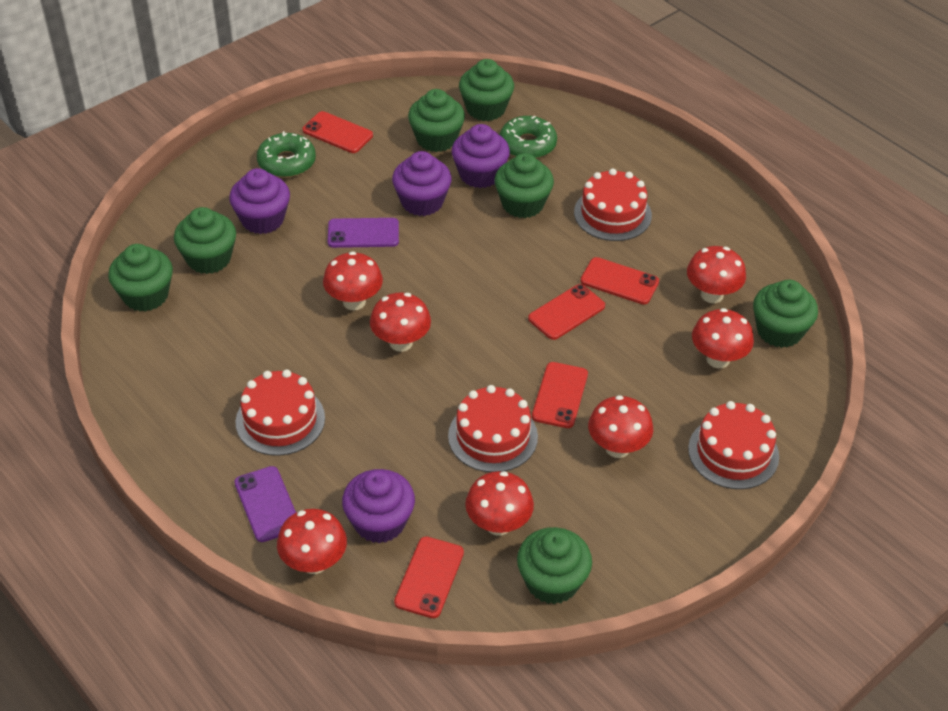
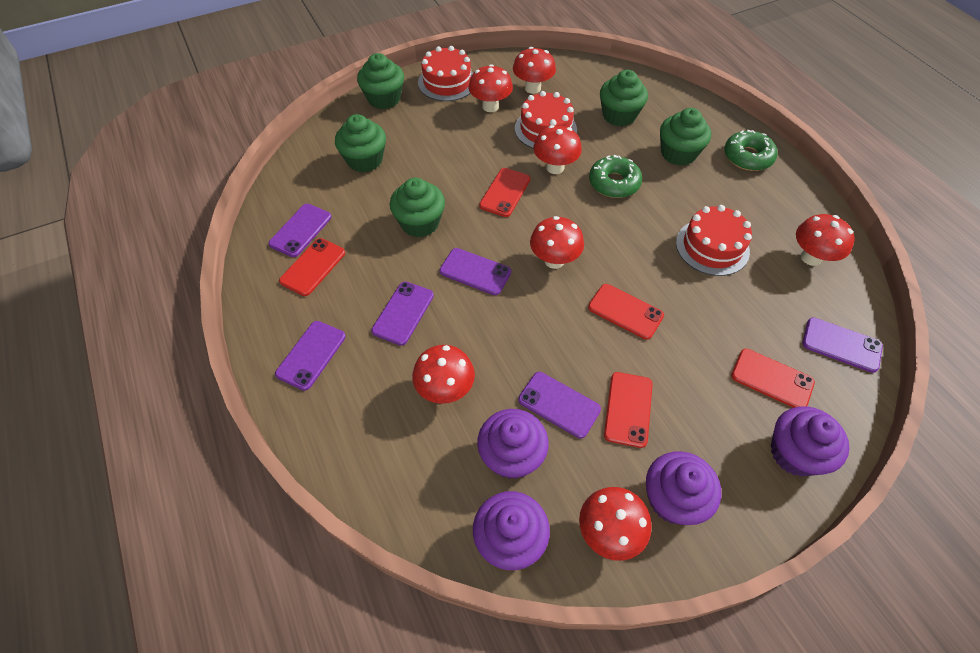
green cupcake: 7 -> 5
purple phone: 2 -> 6
red cake: 4 -> 3

